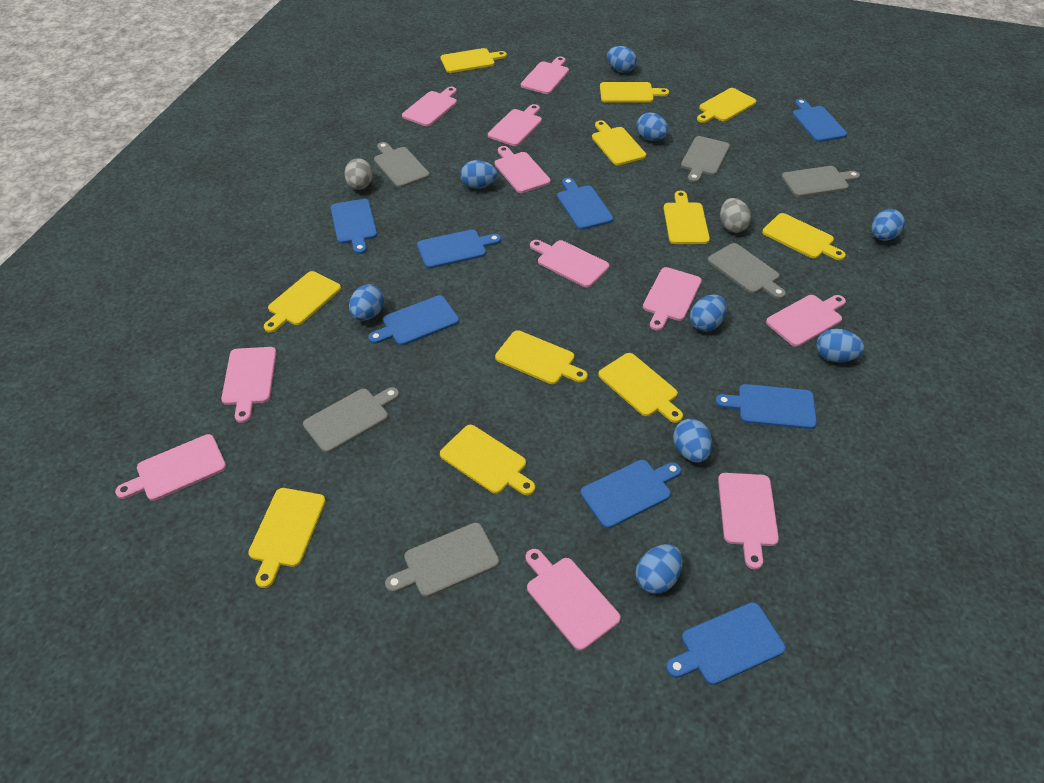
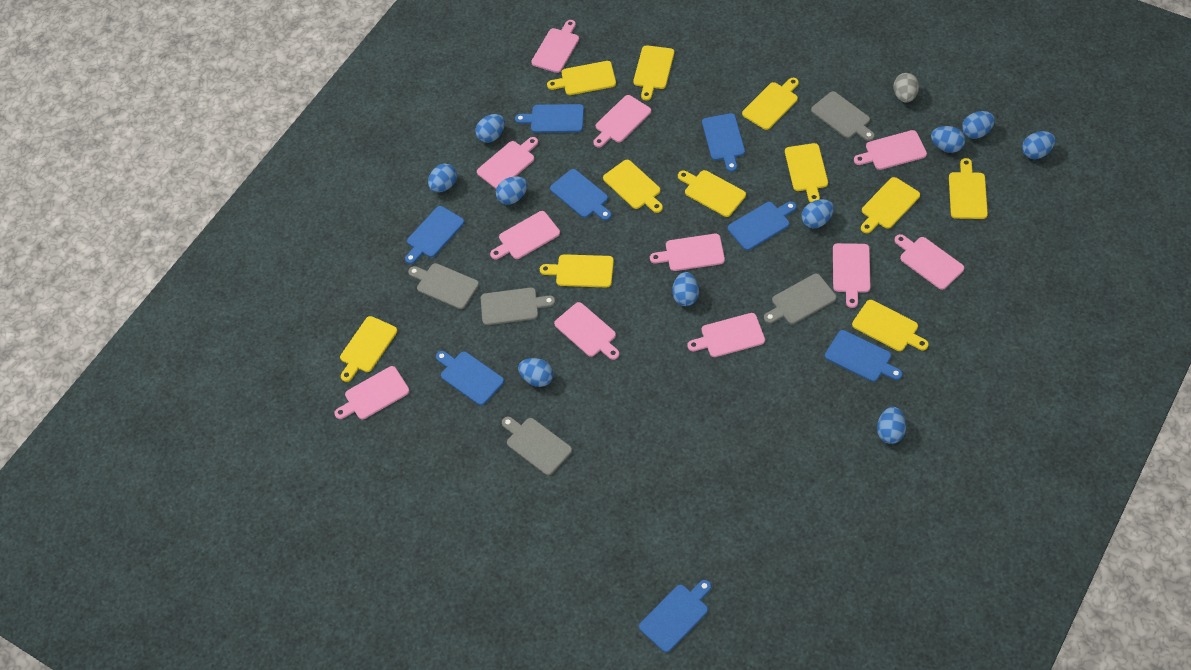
blue egg: 9 -> 10
grey cutting board: 6 -> 5
grey egg: 2 -> 1

